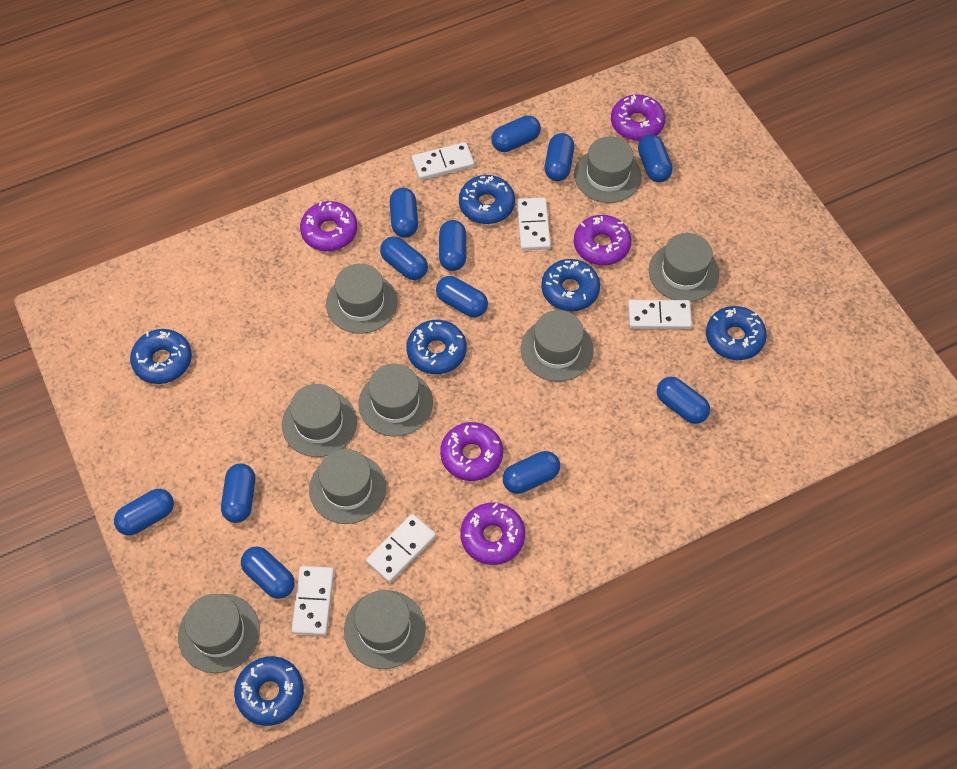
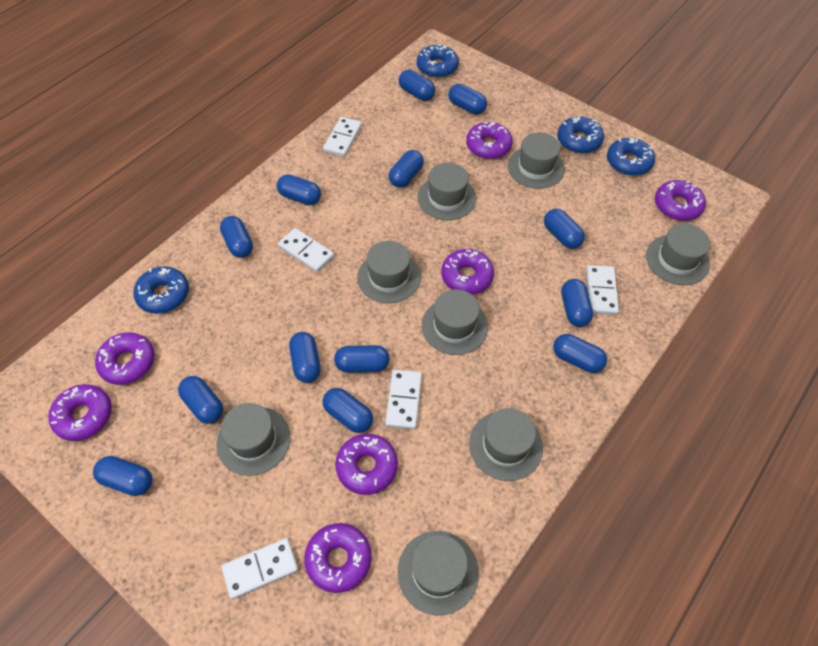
blue capsule: 12 -> 13
blue donut: 6 -> 4
grey hat: 9 -> 8
purple donut: 5 -> 7

